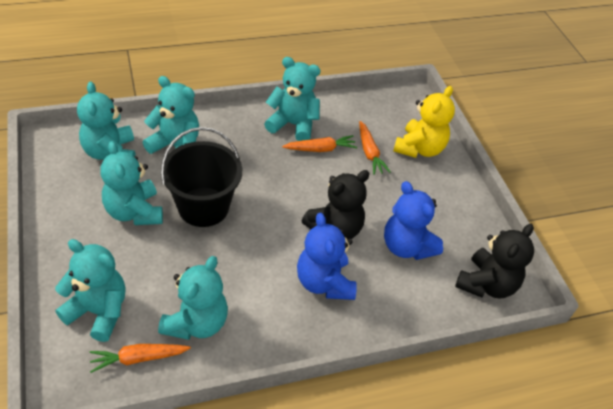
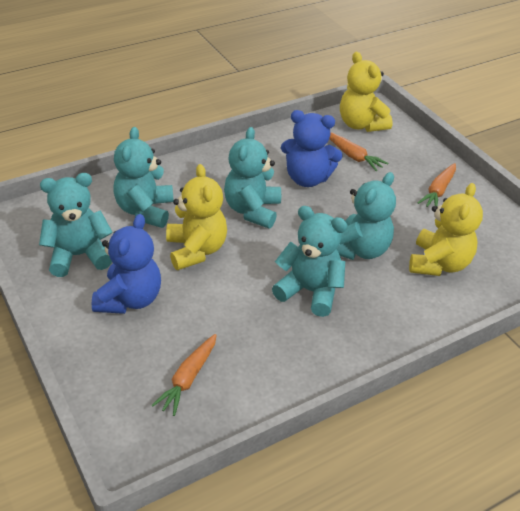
black bucket: 1 -> 0
black teddy bear: 2 -> 0
turquoise teddy bear: 6 -> 5
yellow teddy bear: 1 -> 3

